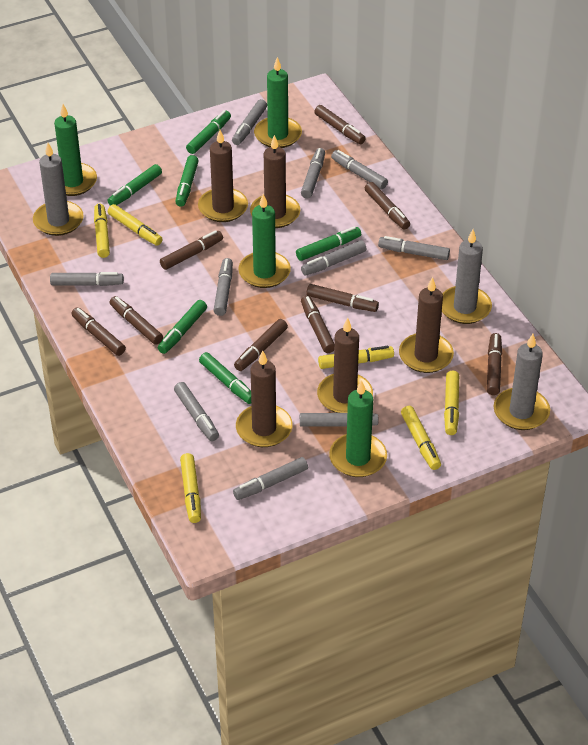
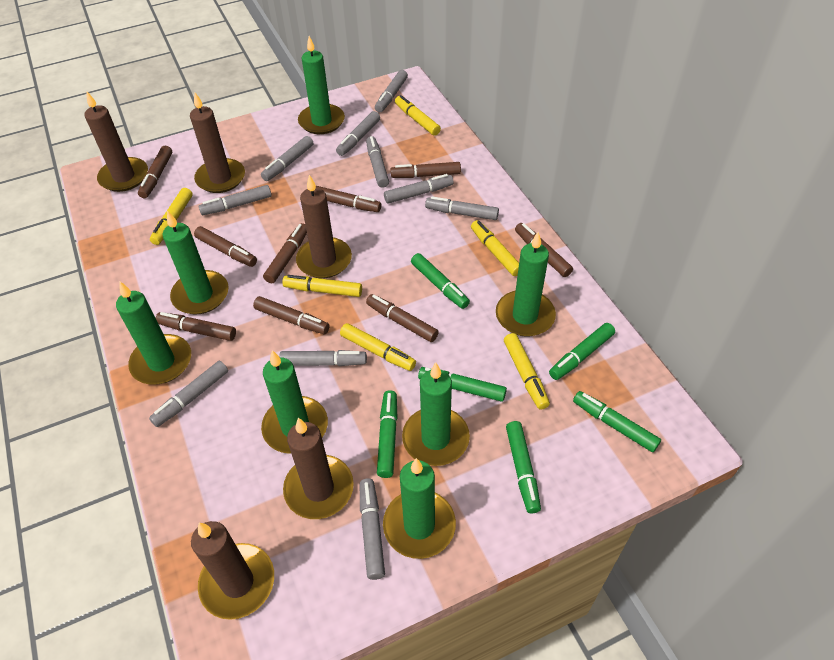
green candle: 4 -> 7
grey candle: 3 -> 0

